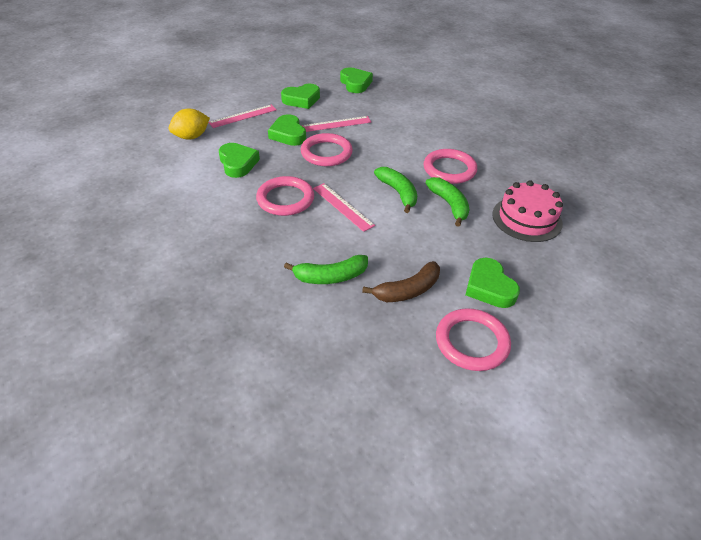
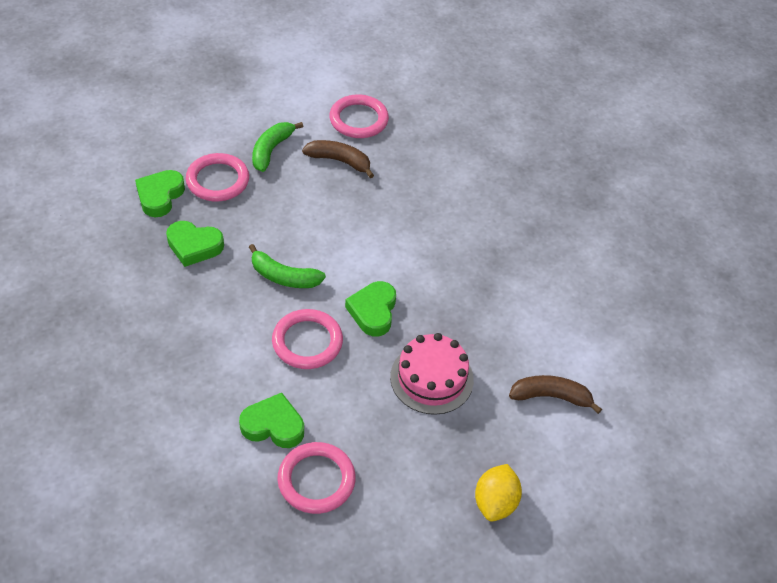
brown banana: 1 -> 2
green banana: 3 -> 2
green heart: 5 -> 4
pink ruler: 3 -> 0

